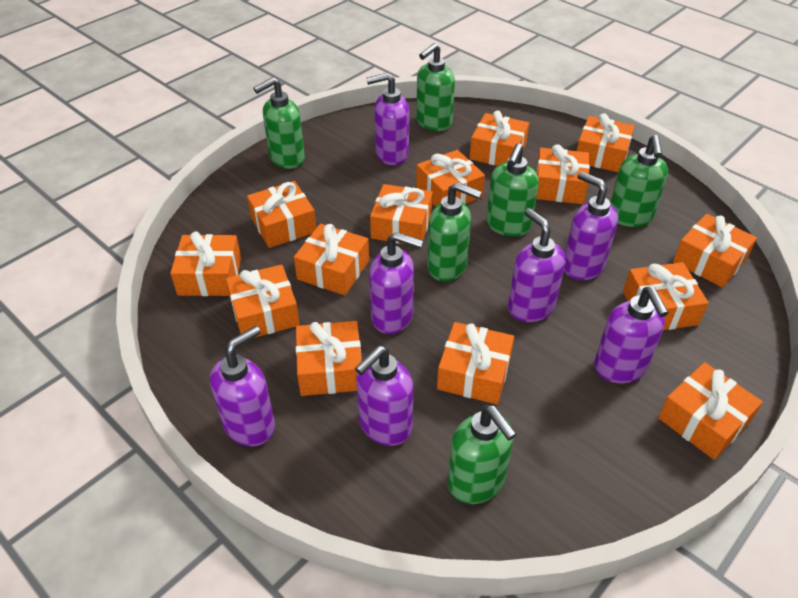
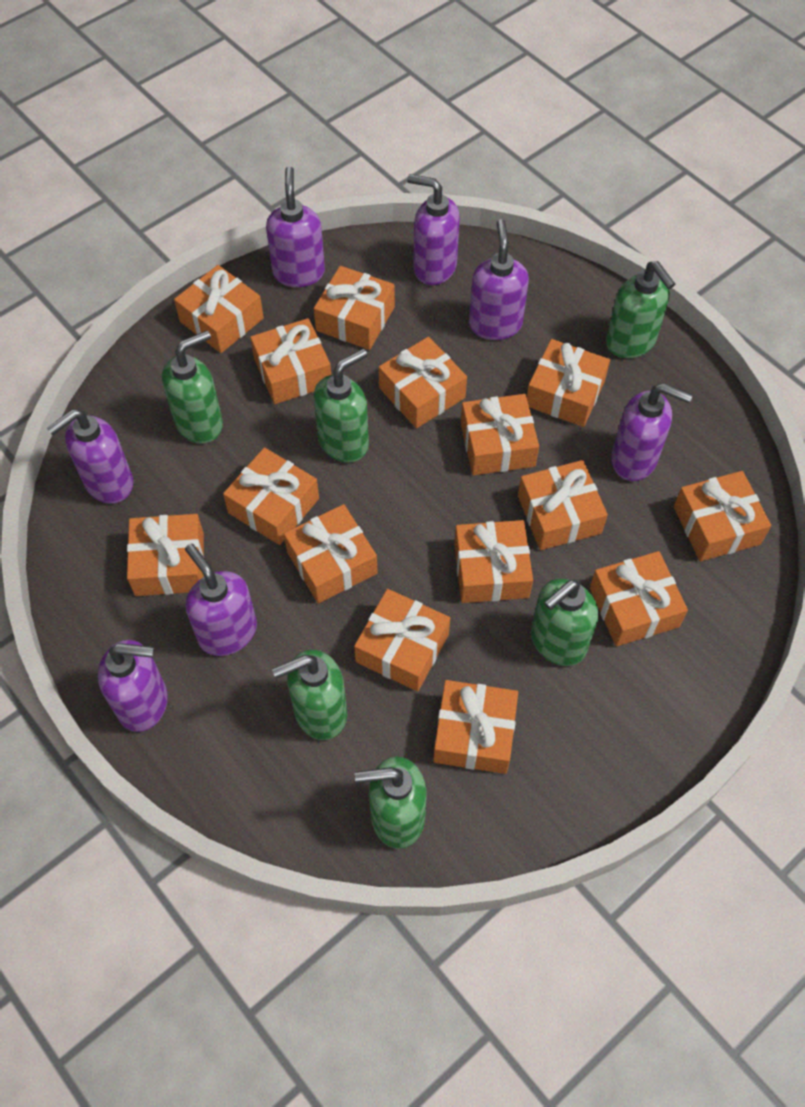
orange gift: 14 -> 15

